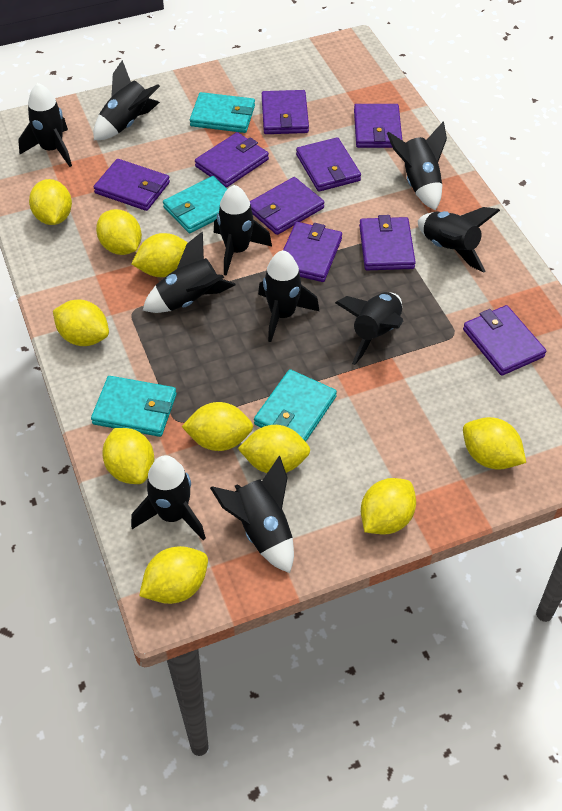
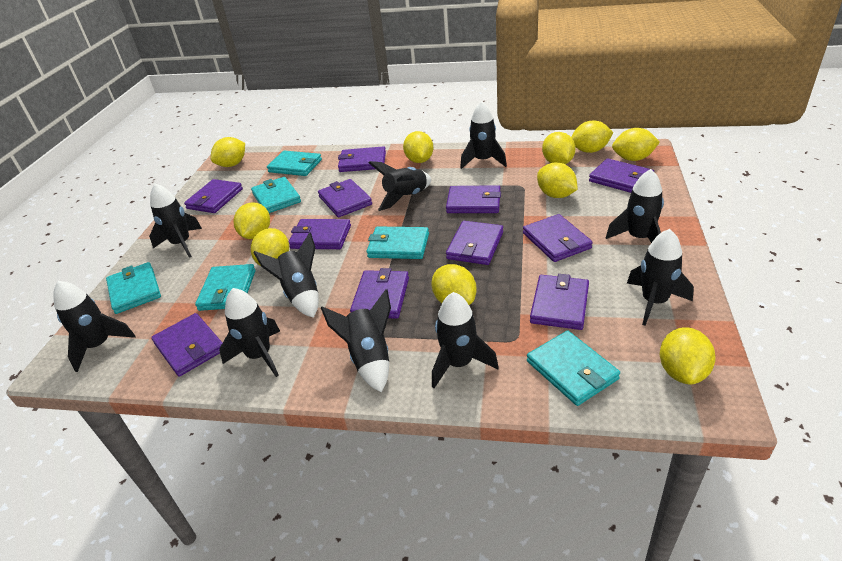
purple wallet: 9 -> 11
turquoise wallet: 4 -> 6

